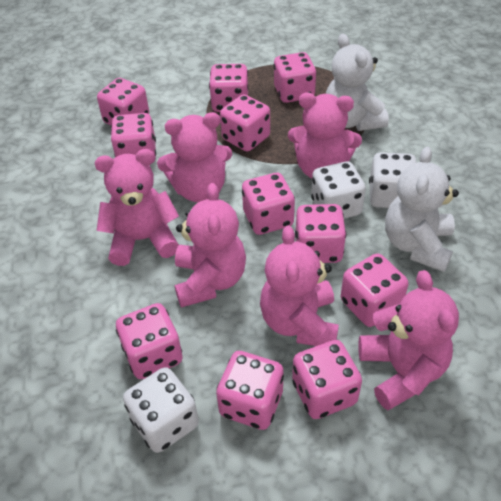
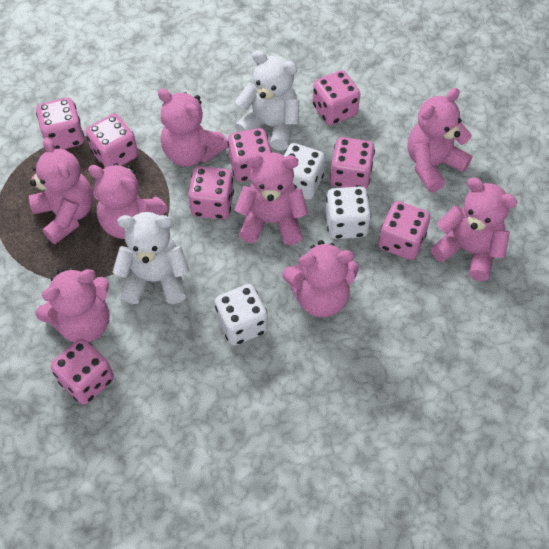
pink dice: 11 -> 8
pink teddy bear: 6 -> 8

